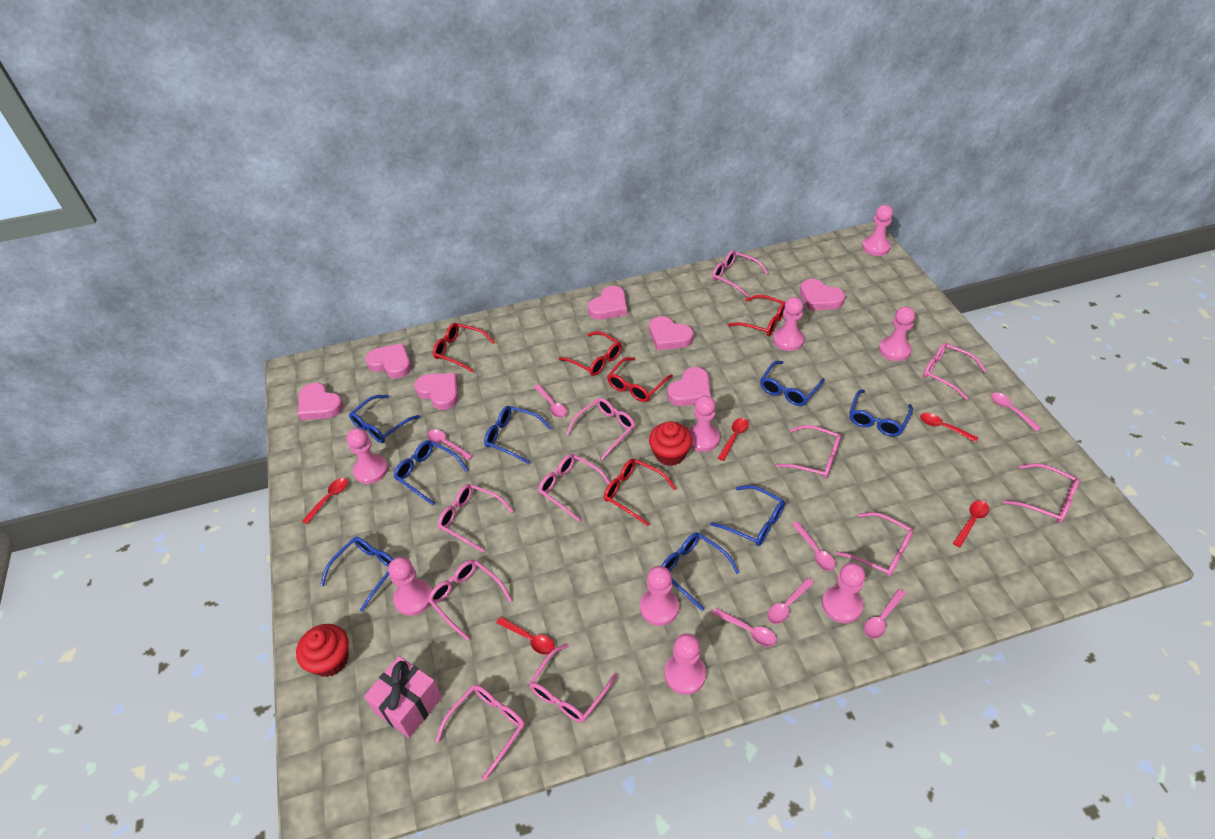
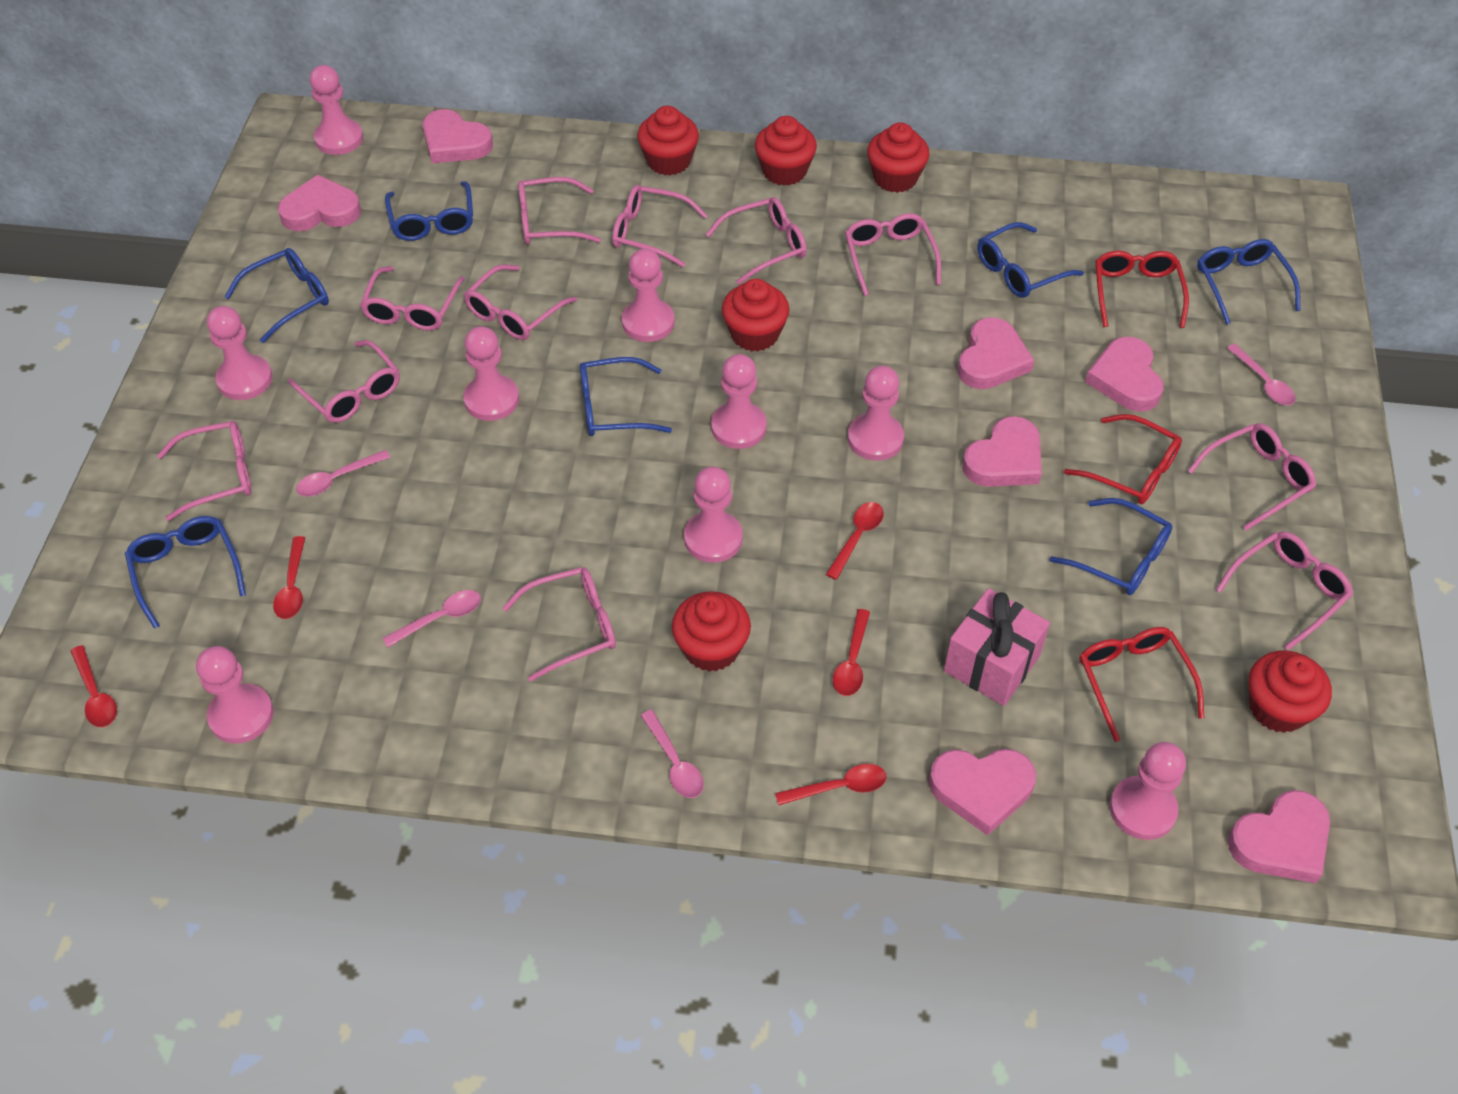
blue glasses: 8 -> 7
pink spoon: 7 -> 4
red cupcake: 2 -> 6
red glasses: 5 -> 3

